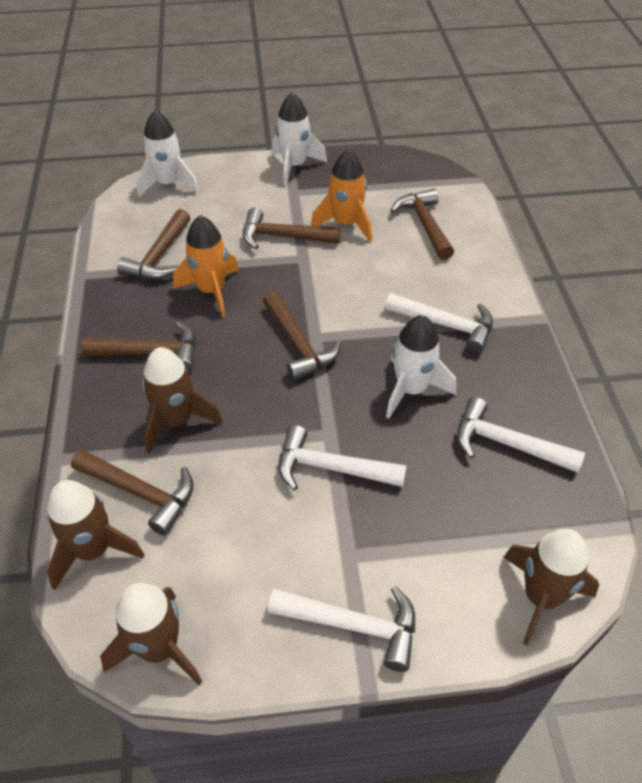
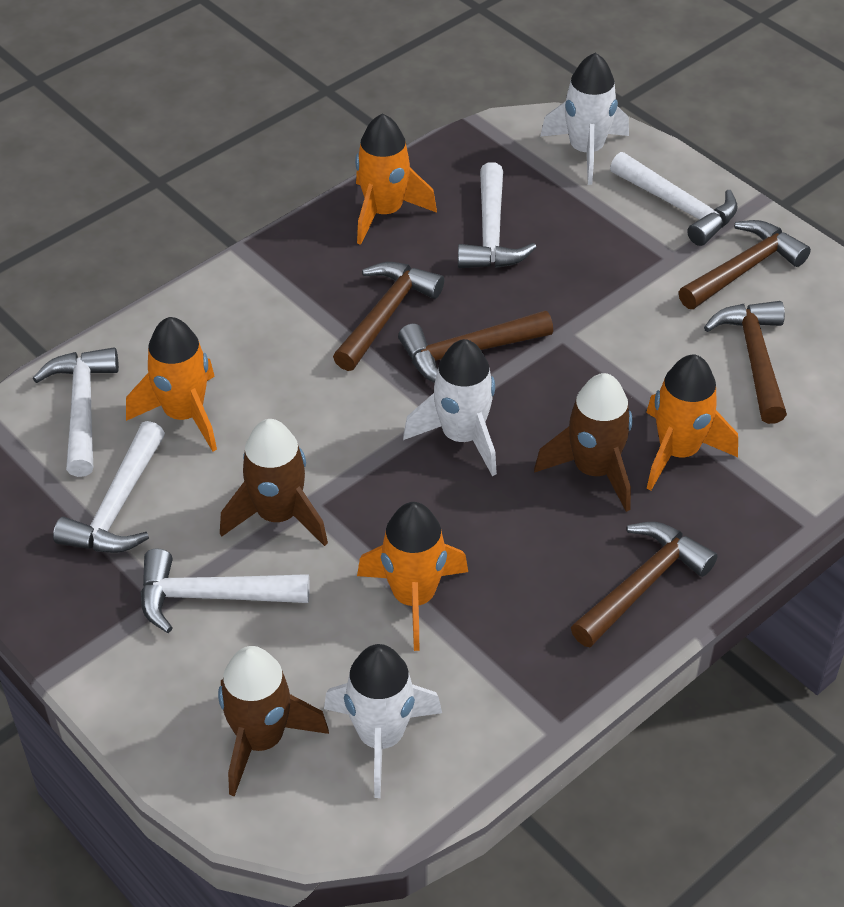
brown hammer: 6 -> 5
brown rocket: 4 -> 3
orange rocket: 2 -> 4
white hammer: 4 -> 5

